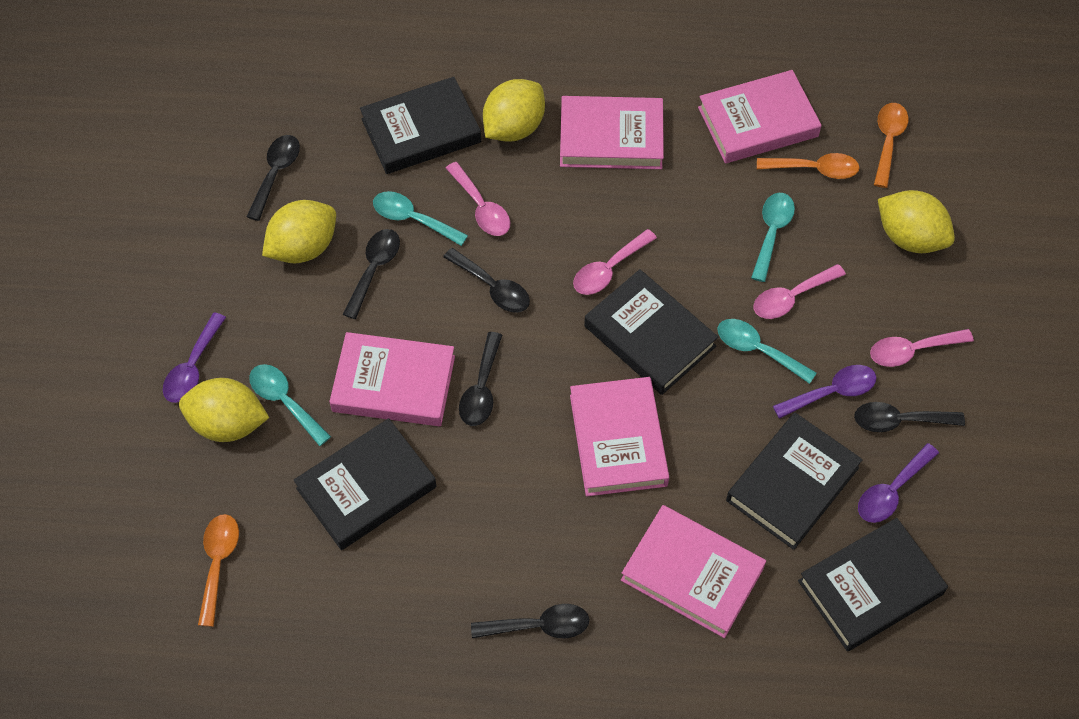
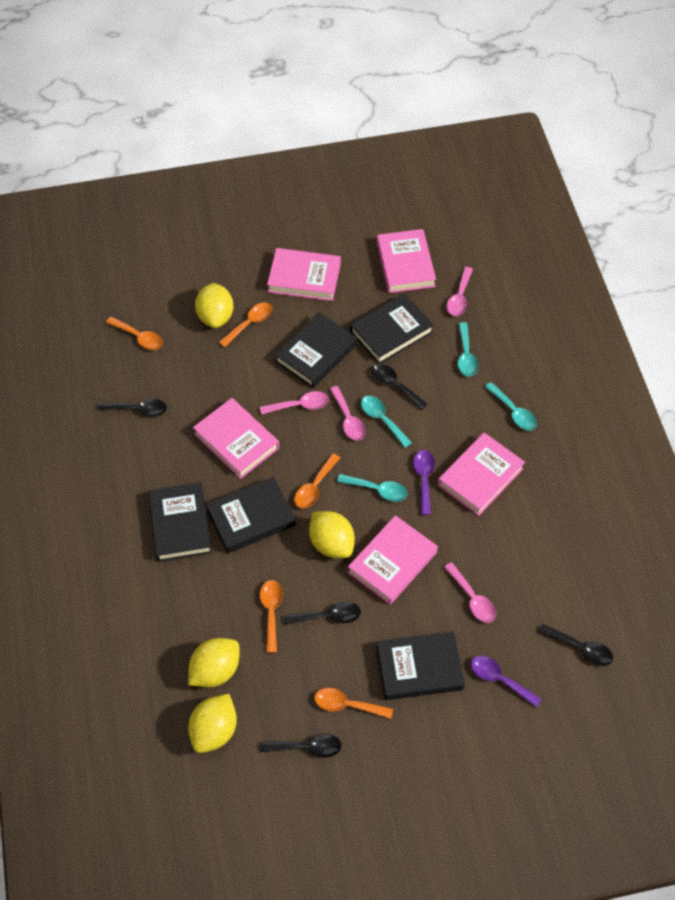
black spoon: 6 -> 5
orange spoon: 3 -> 5
purple spoon: 3 -> 2

